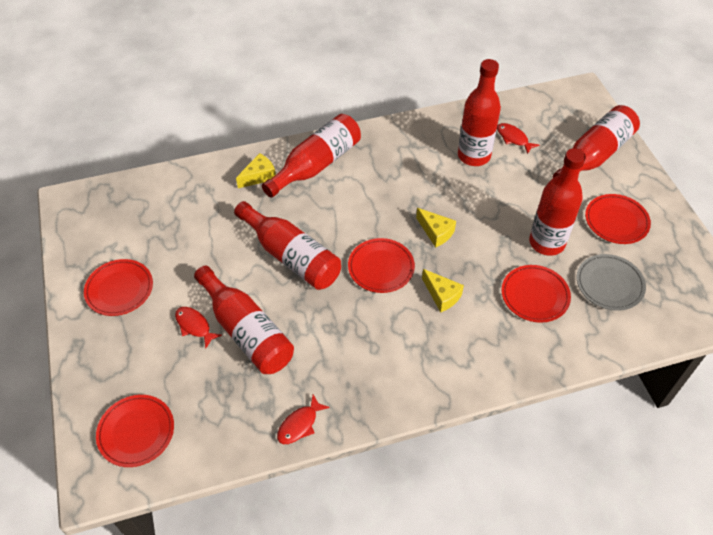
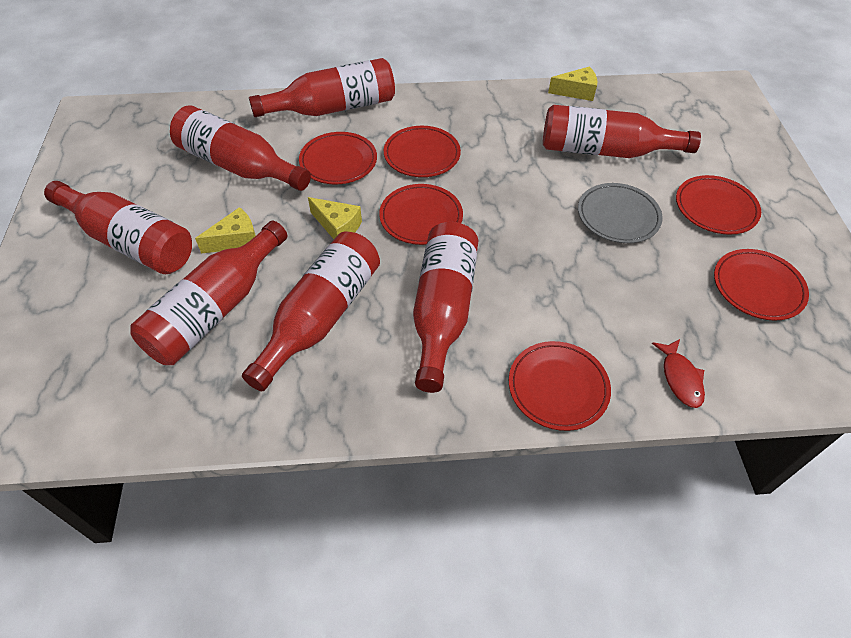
red bottle: 6 -> 7
red fish: 3 -> 1
red plate: 5 -> 6

